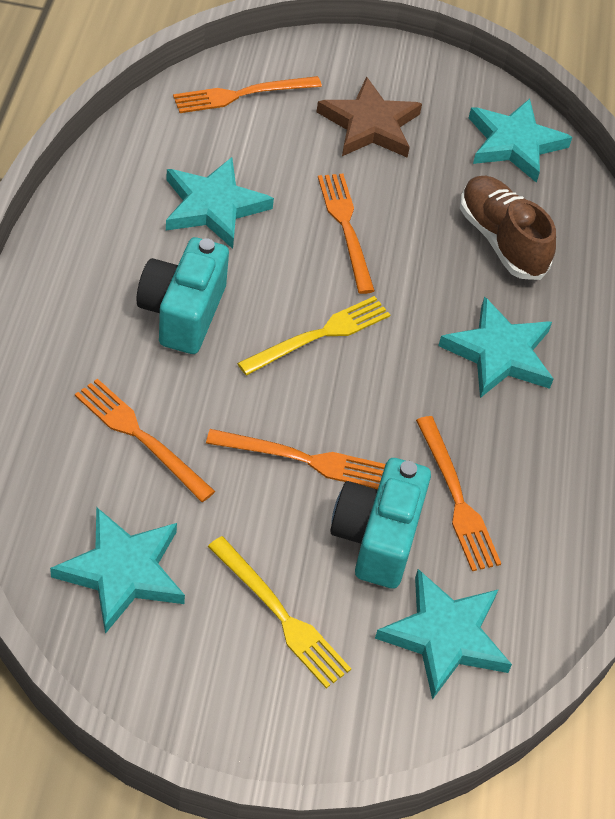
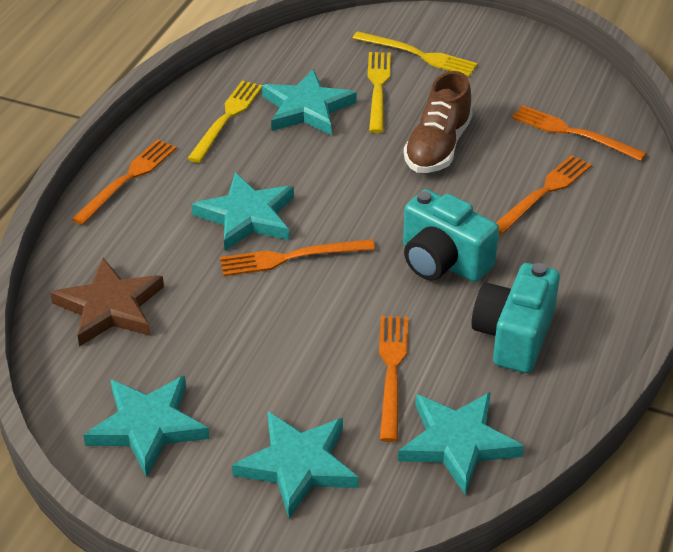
yellow fork: 2 -> 3

